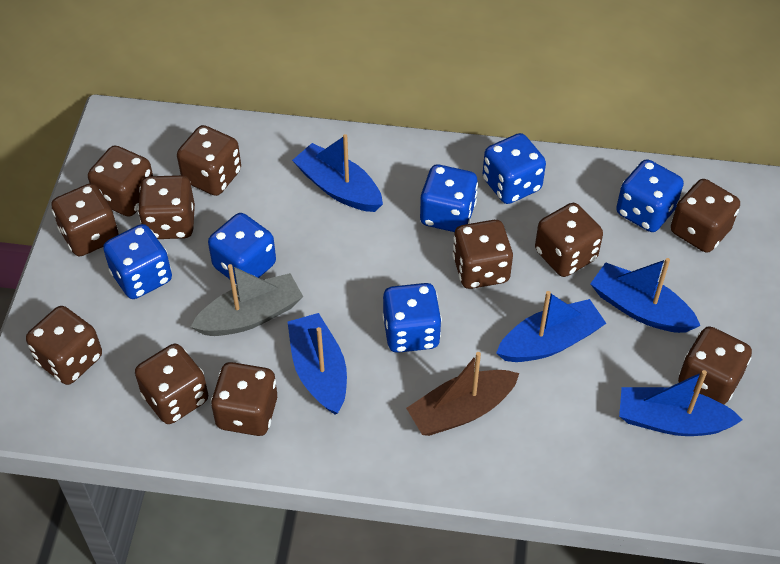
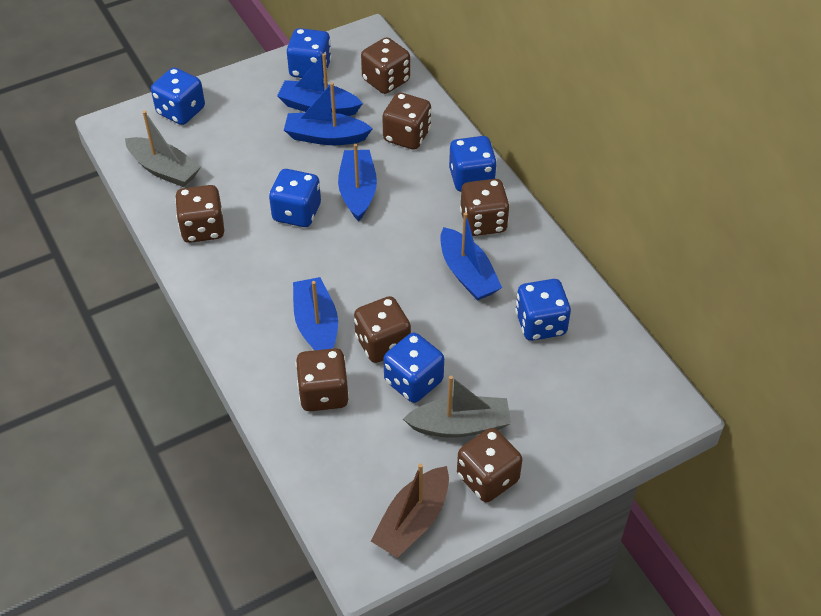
brown dice: 11 -> 7
grey boat: 1 -> 2

